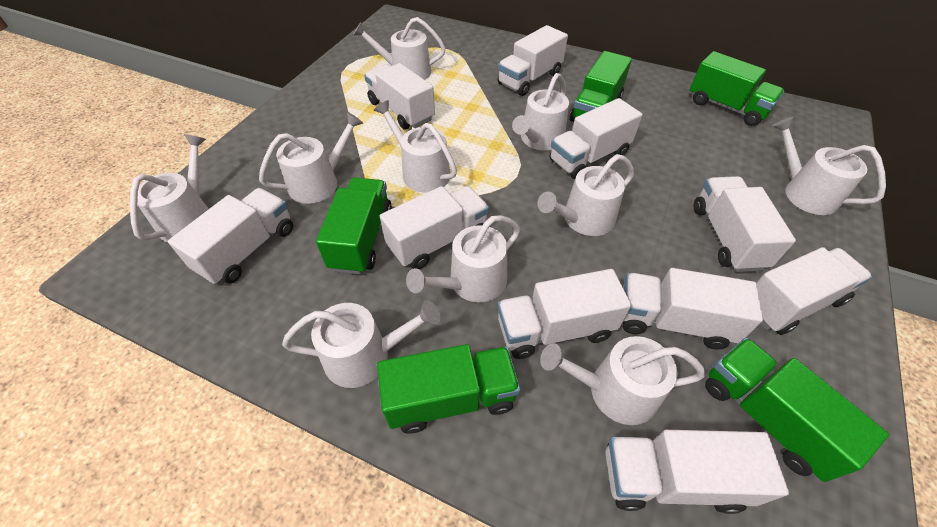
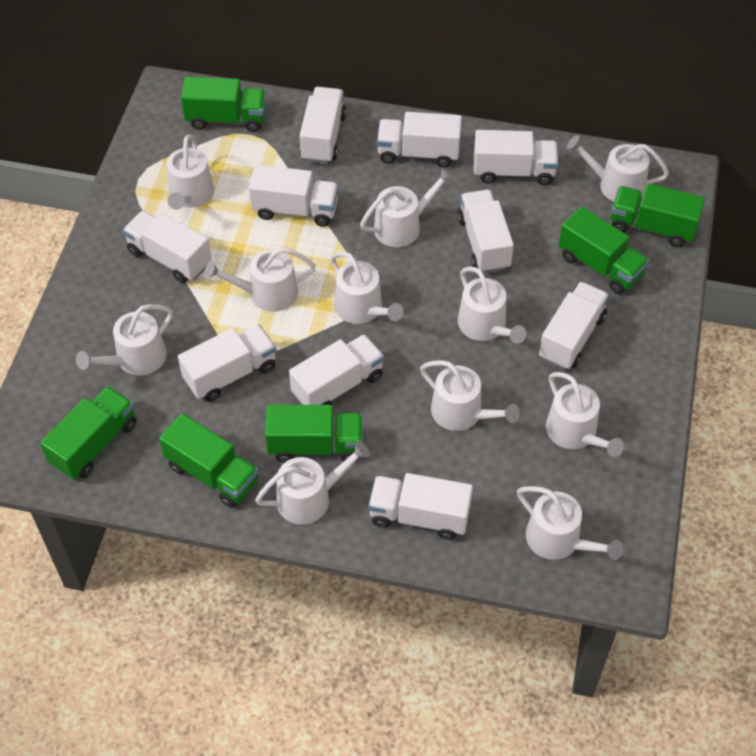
green truck: 5 -> 6
white watering can: 10 -> 11

